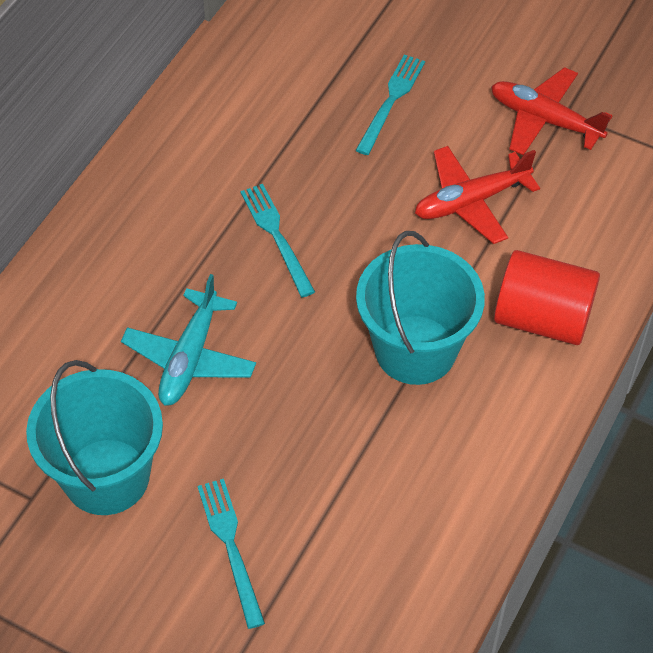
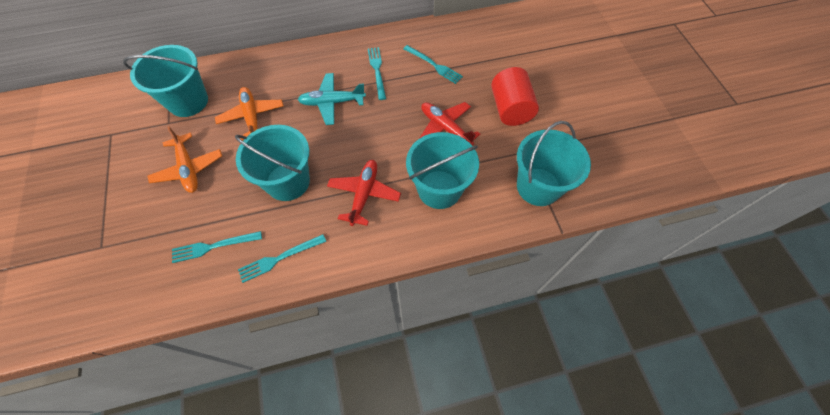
orange plane: 0 -> 2
turquoise bucket: 2 -> 4
turquoise fork: 3 -> 4

